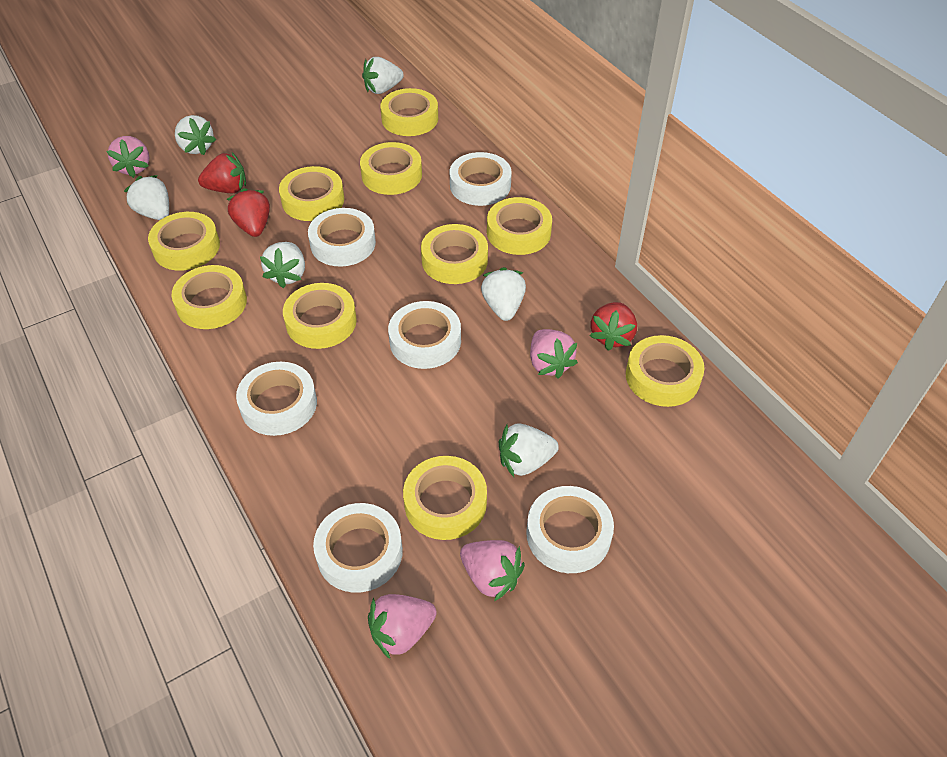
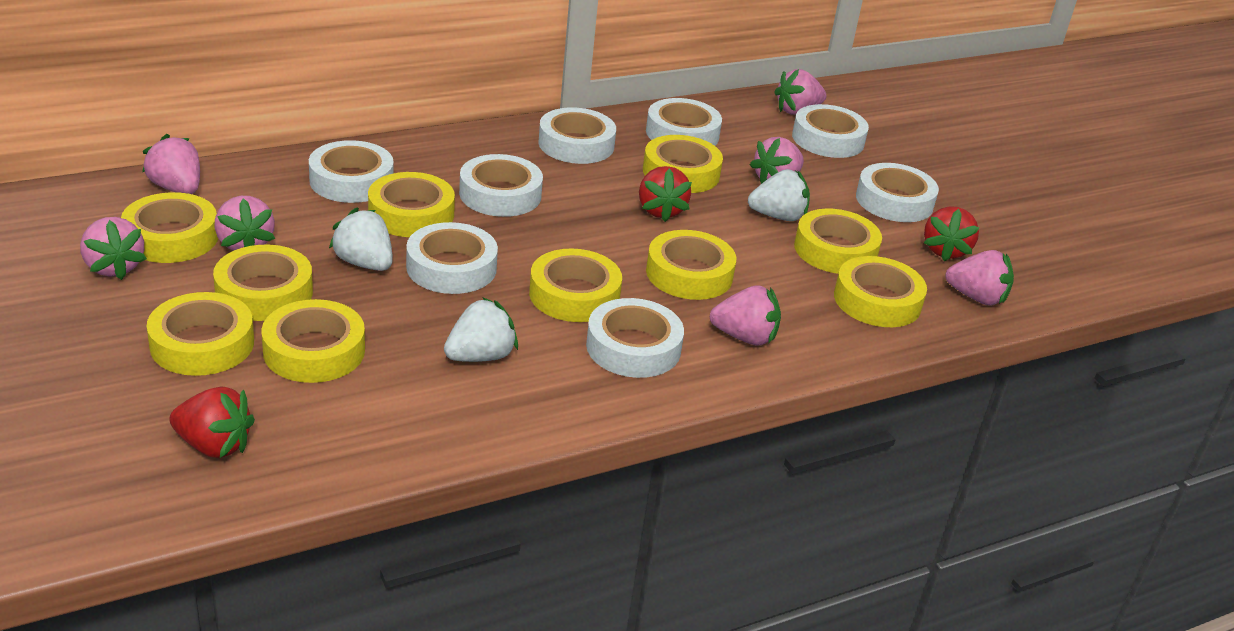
pink strawberry: 4 -> 7
white strawberry: 6 -> 3
white tape: 6 -> 8

